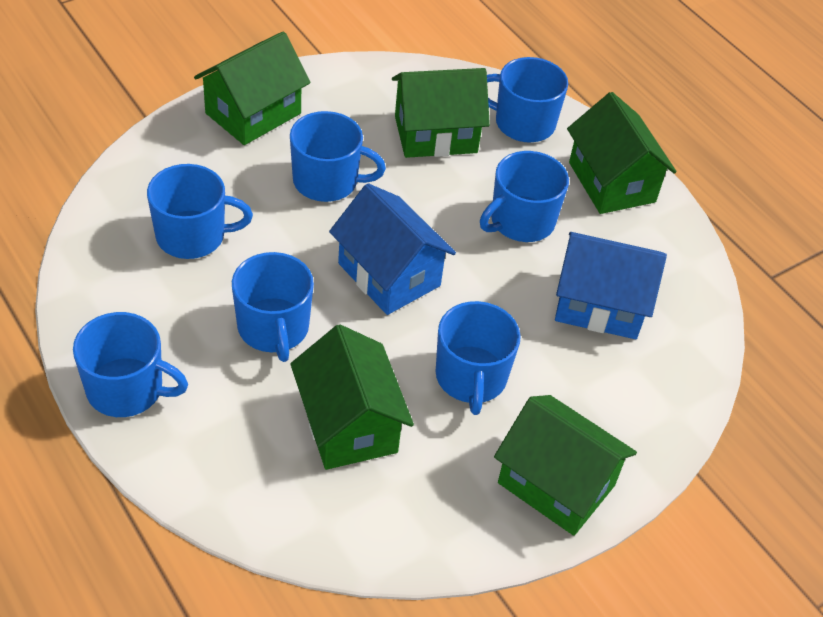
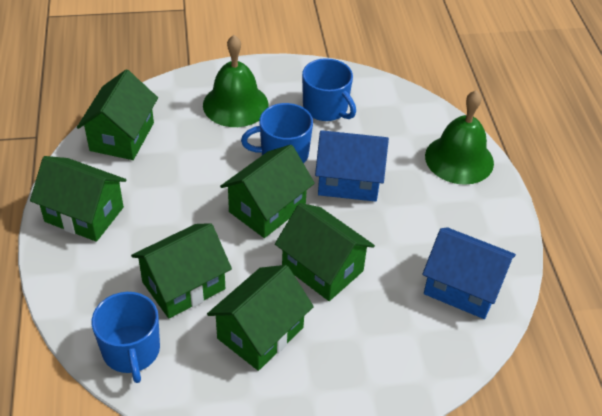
blue mug: 7 -> 3
green bell: 0 -> 2
green house: 5 -> 6

